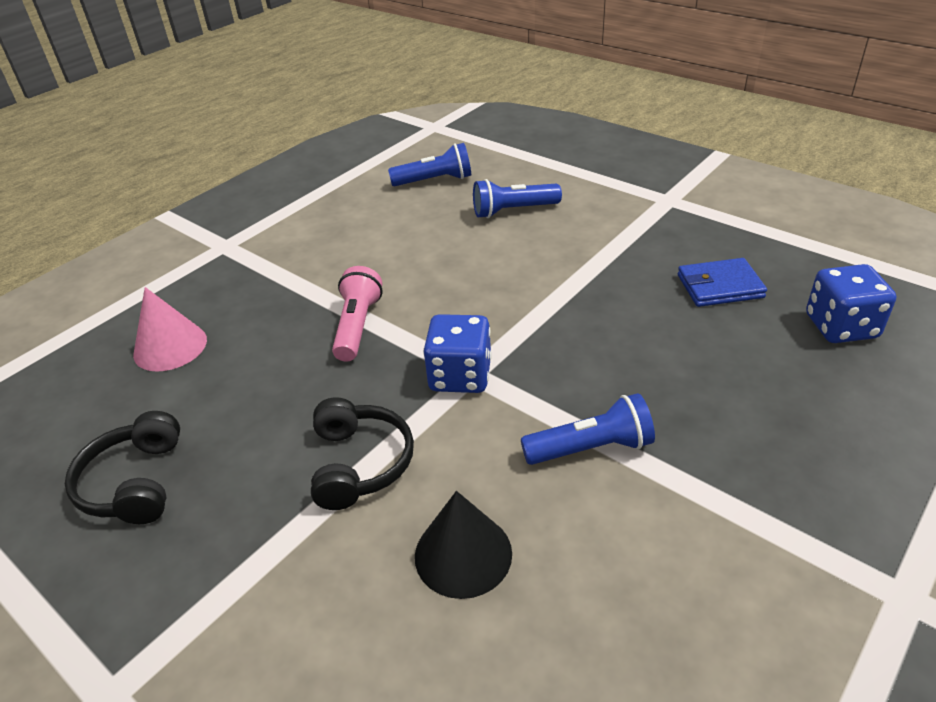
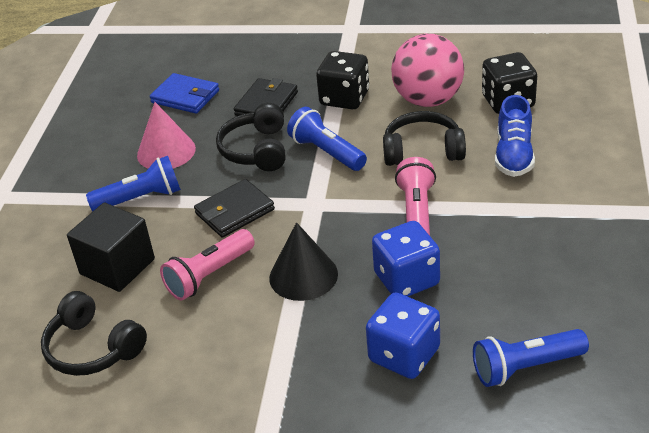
black cube: 0 -> 1
black dice: 0 -> 2
black headphones: 2 -> 3
black wallet: 0 -> 2
blue shoe: 0 -> 1
pink ball: 0 -> 1
pink flashlight: 1 -> 2

